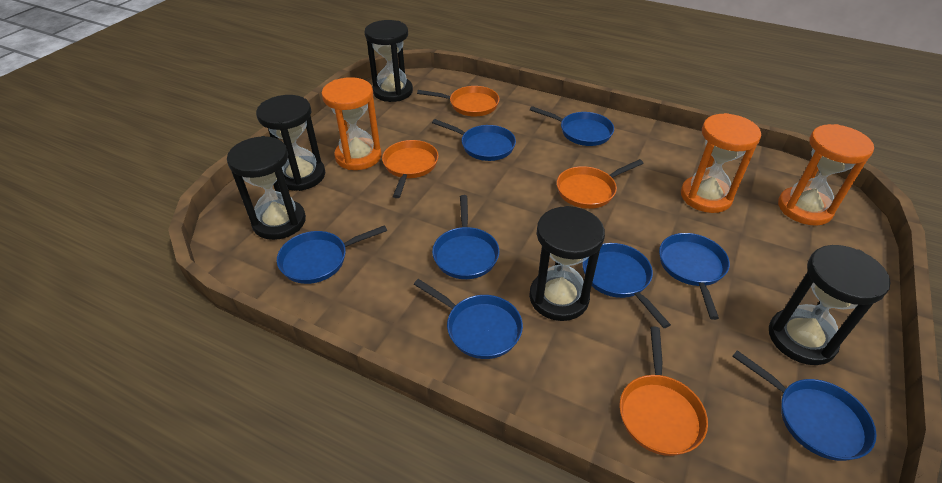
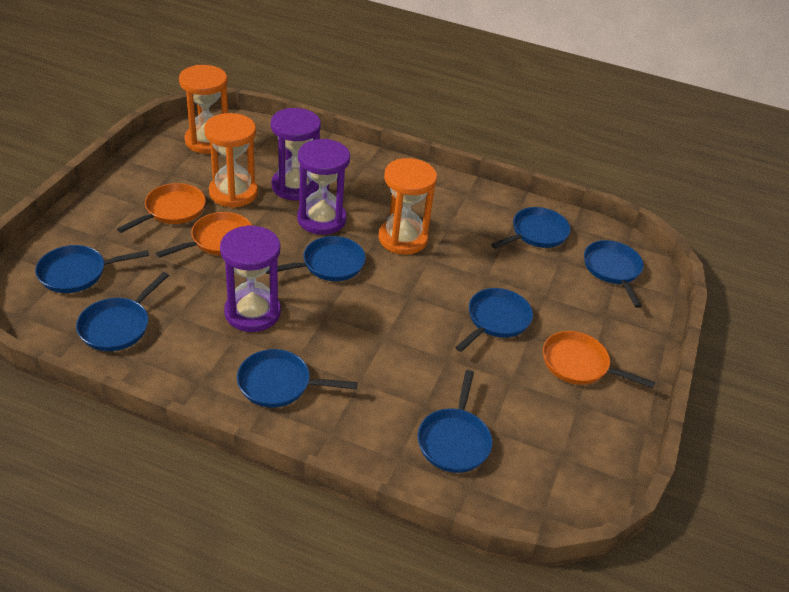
black hourglass: 5 -> 0
orange pan: 4 -> 3
purple hourglass: 0 -> 3

